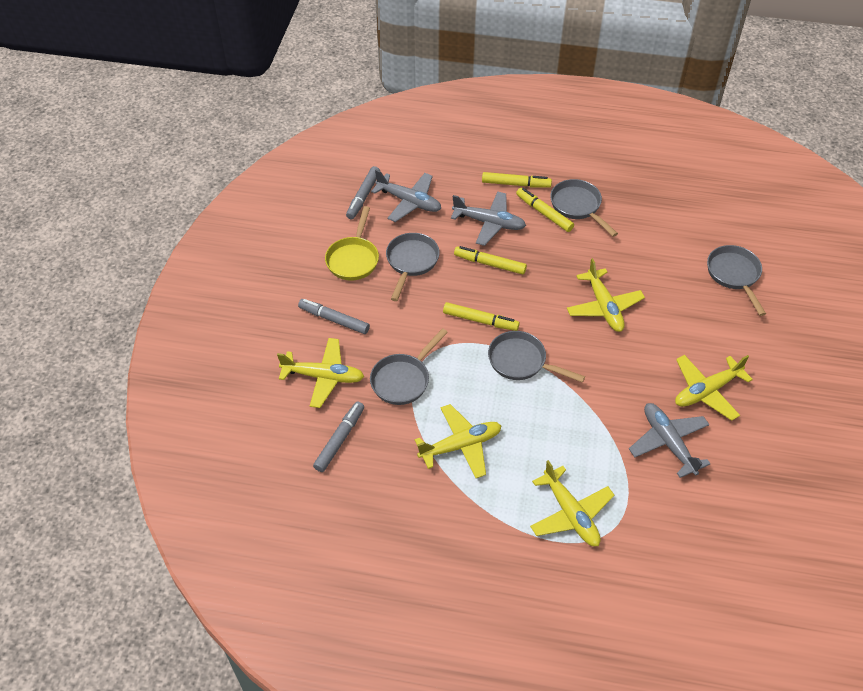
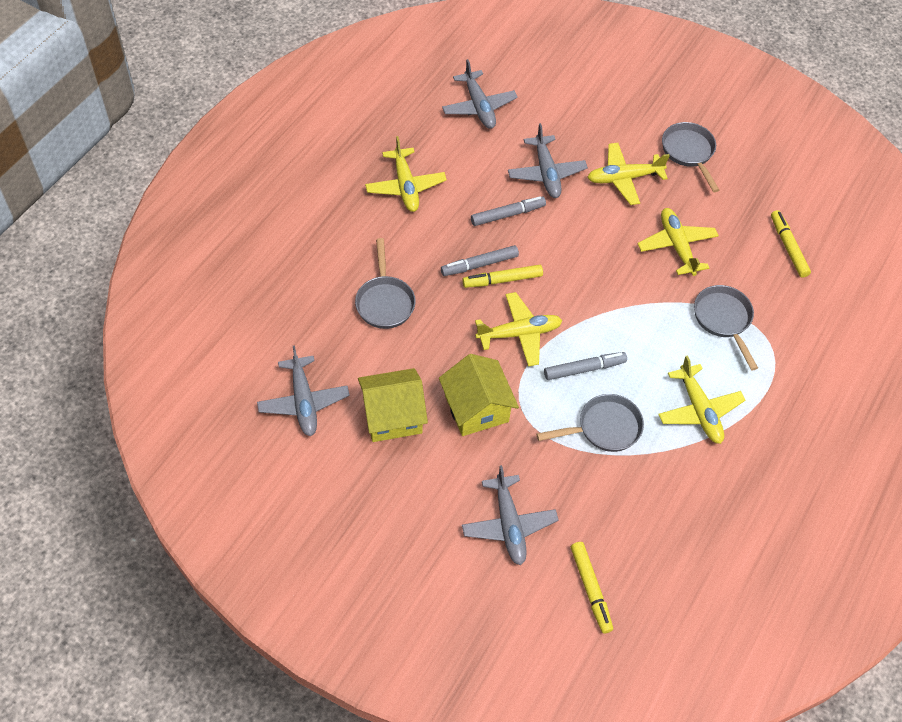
grey pan: 5 -> 4
grey plane: 3 -> 4
yellow house: 0 -> 2
yellow marker: 4 -> 3
yellow pan: 1 -> 0

